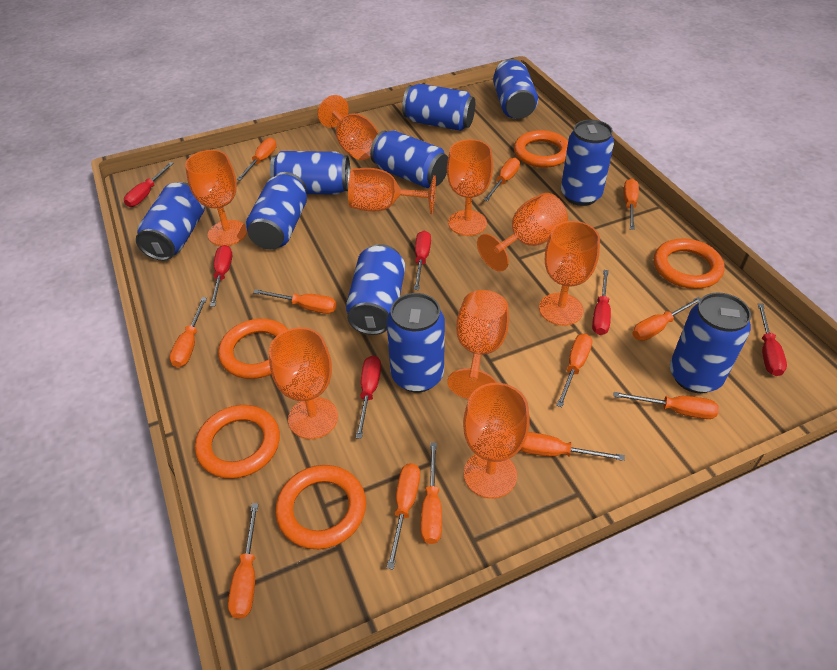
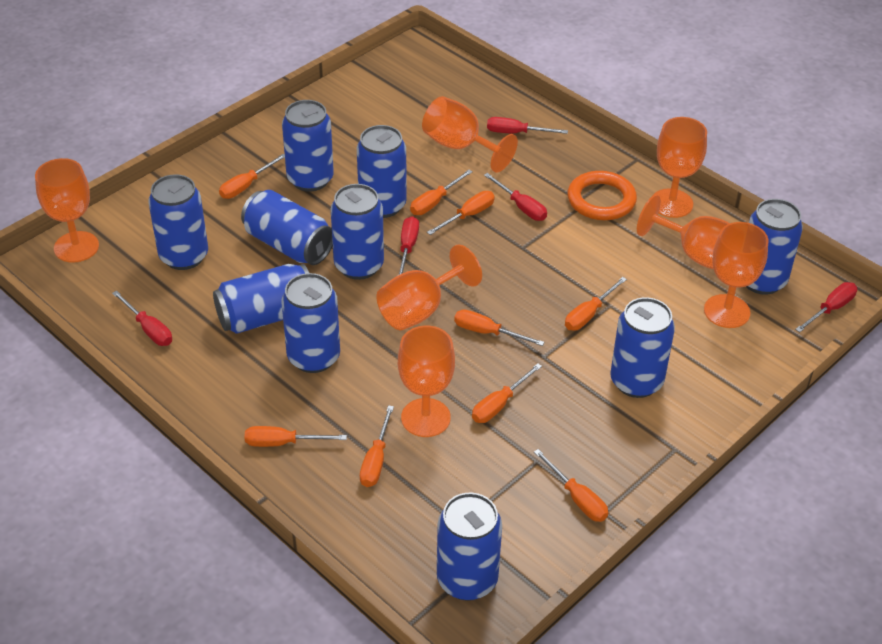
orange goblet: 9 -> 7
orange ring: 5 -> 1
orange screwdriver: 12 -> 9
red screwdriver: 6 -> 5

